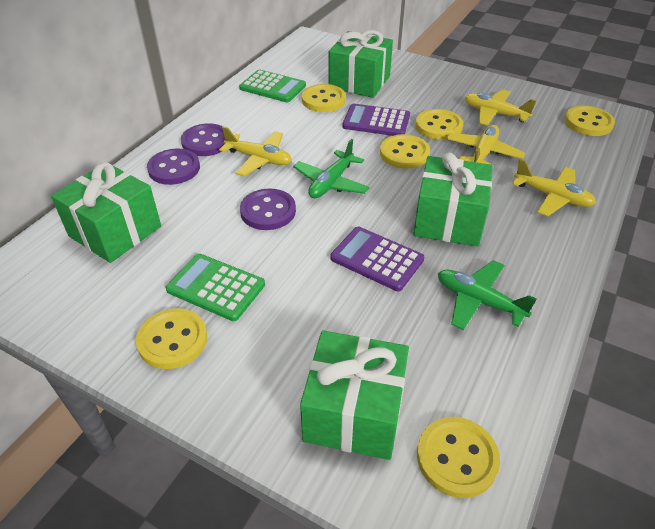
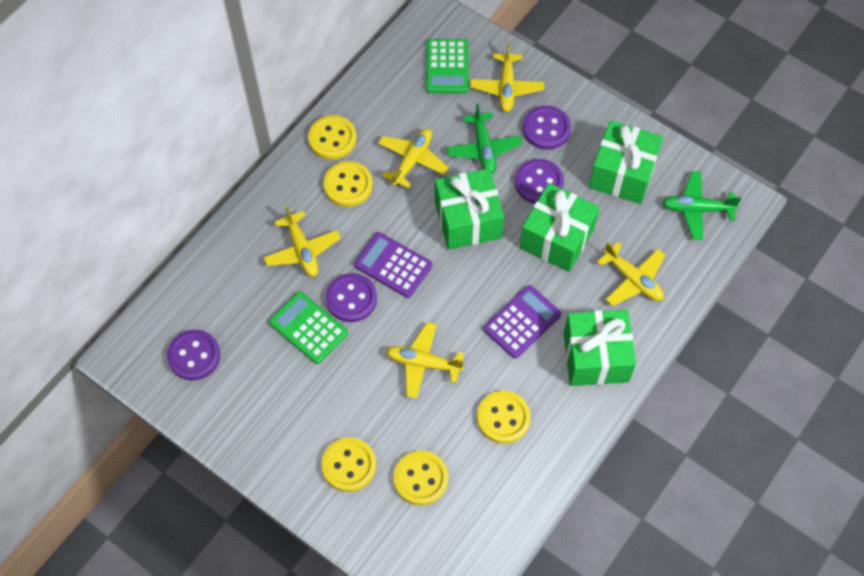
purple button: 3 -> 4
yellow button: 6 -> 5
yellow plane: 4 -> 5

